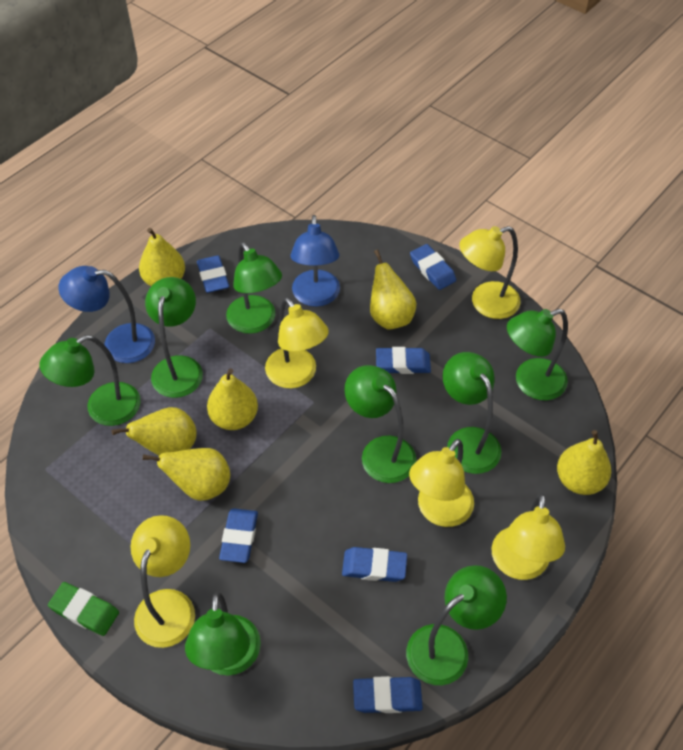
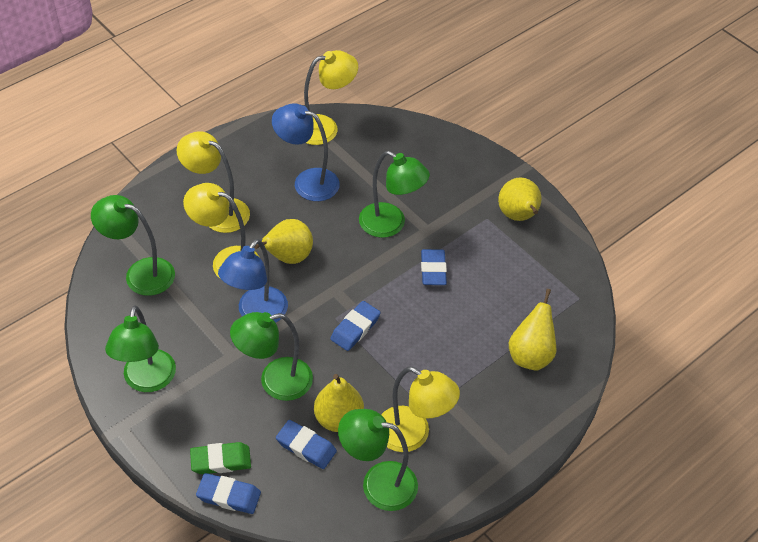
blue eraser: 6 -> 4
green lamp: 8 -> 5
yellow lamp: 5 -> 4
yellow pear: 6 -> 4

